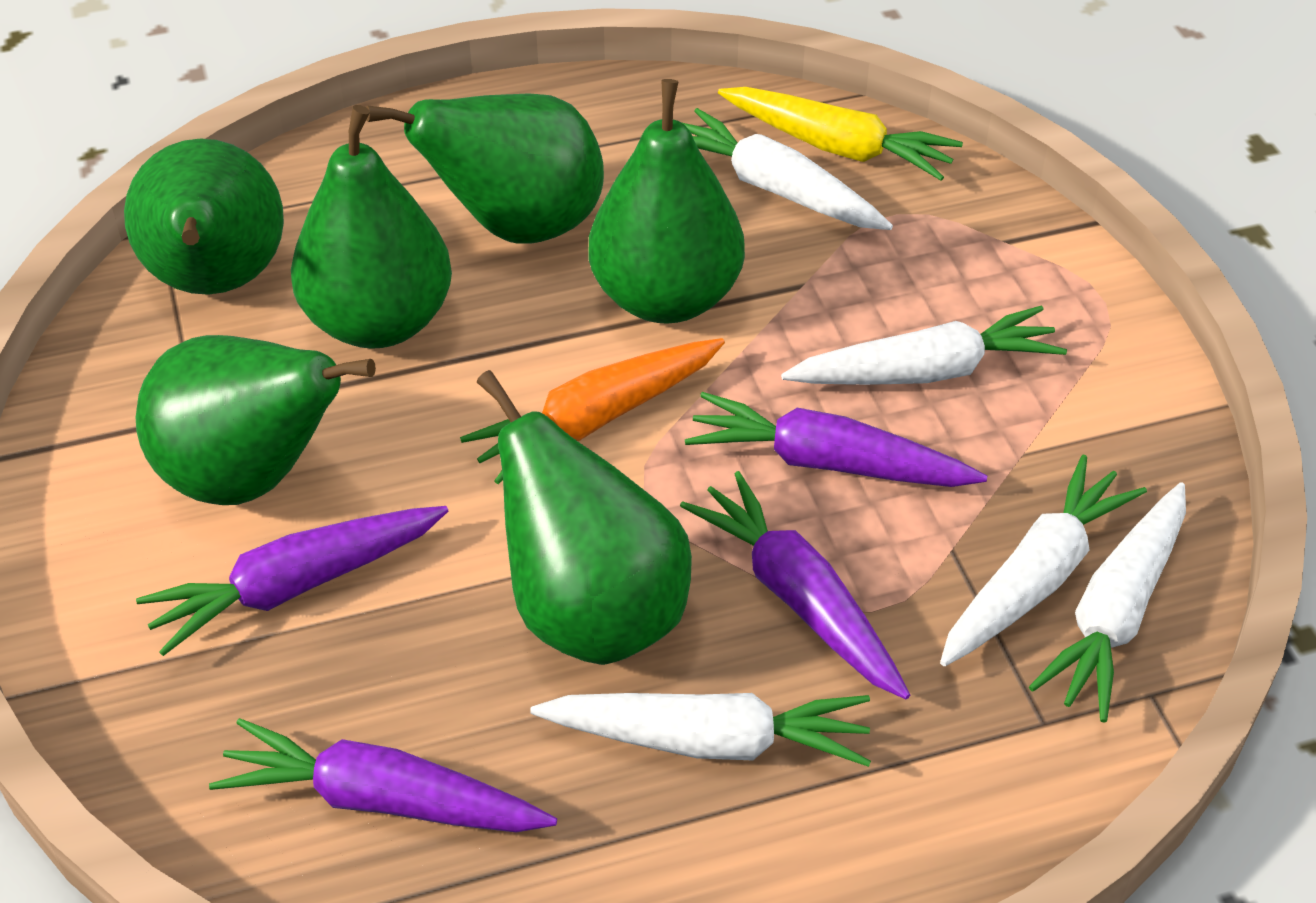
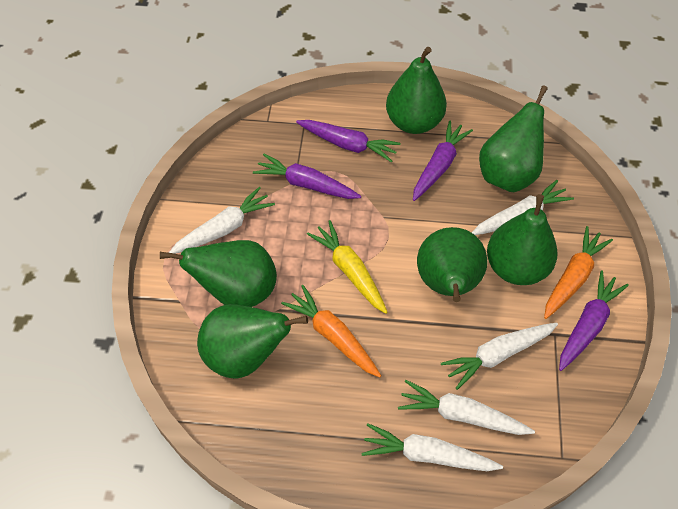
orange carrot: 1 -> 2

